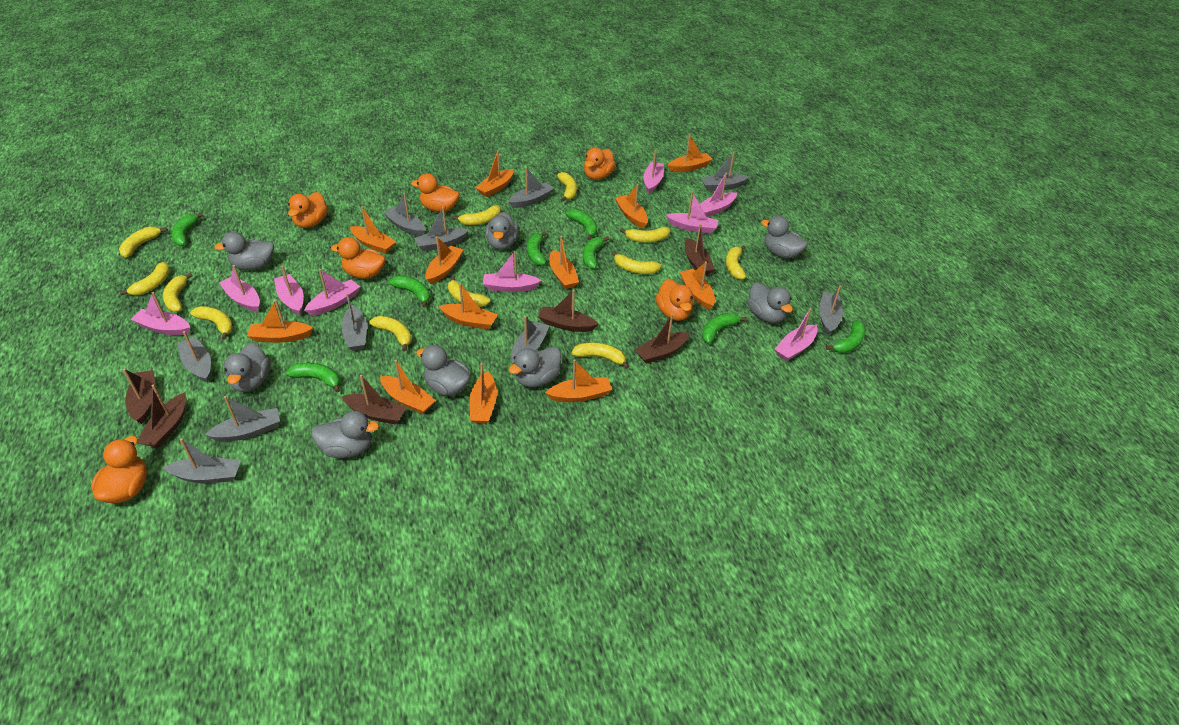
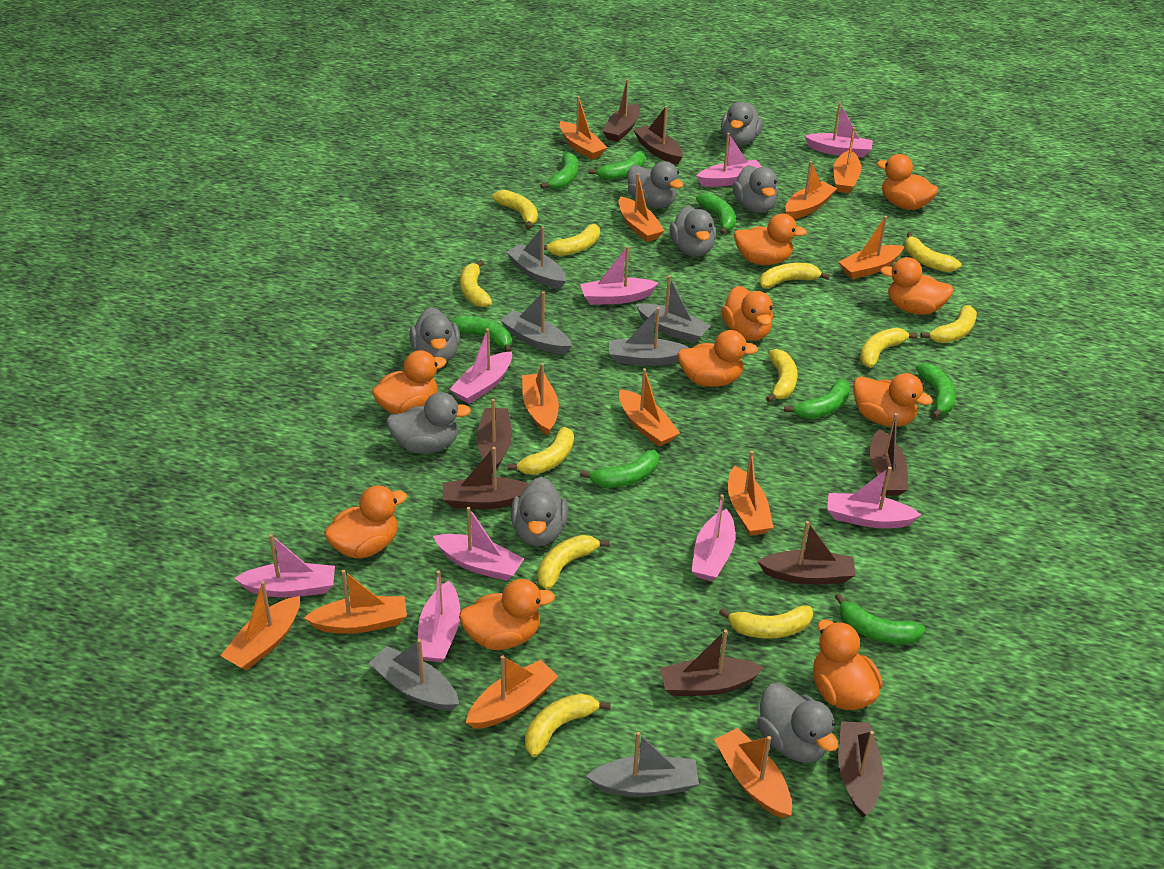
brown boat: 6 -> 8
grey boat: 10 -> 6
orange duck: 6 -> 10

